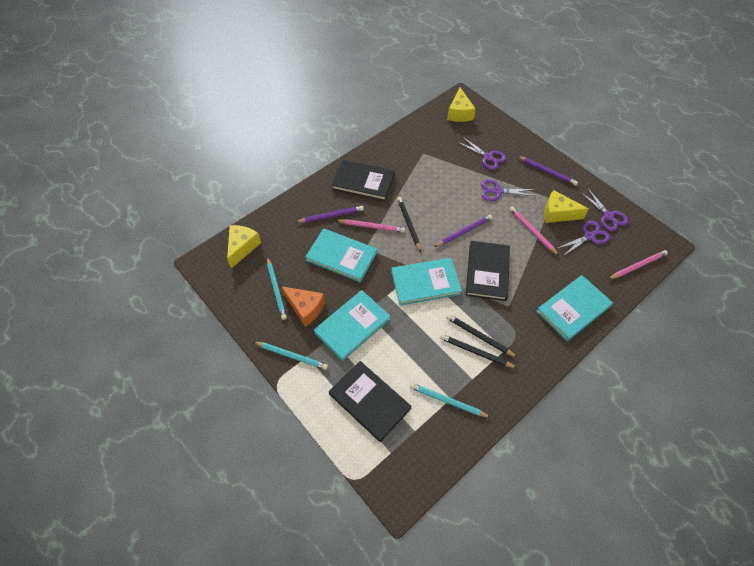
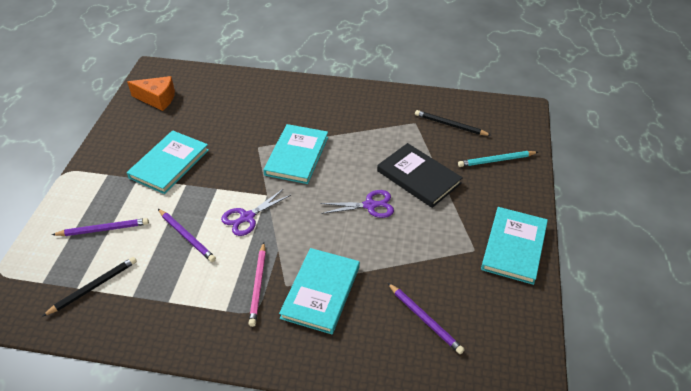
black book: 3 -> 1
black pencil: 3 -> 2
pink pencil: 3 -> 1
purple scissors: 4 -> 2
turquoise pencil: 3 -> 1
yellow cheese: 3 -> 0

